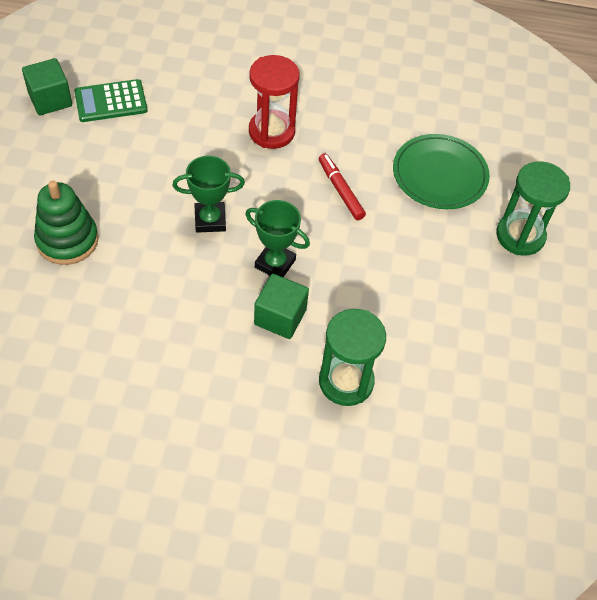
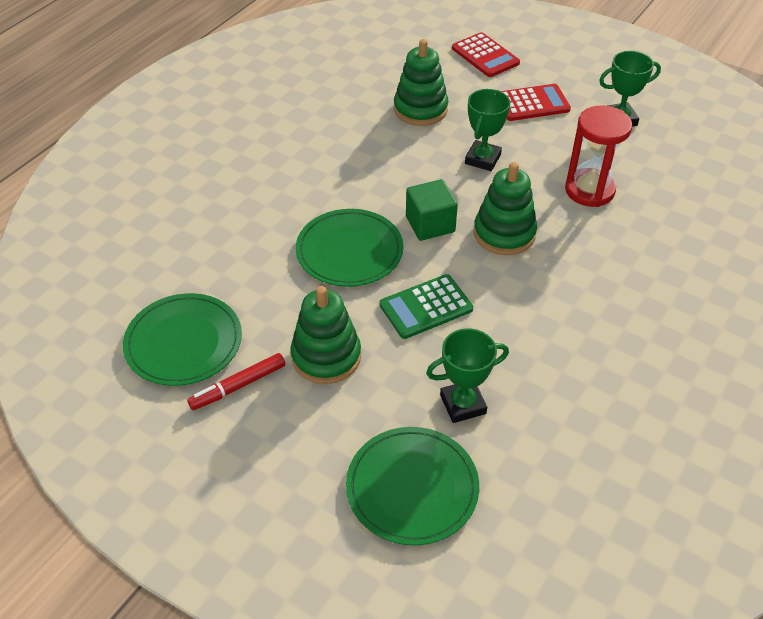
green cube: 2 -> 1
green hourglass: 2 -> 0
green plate: 1 -> 3
green stacking toy: 1 -> 3
green trophy: 2 -> 3
red calculator: 0 -> 2

